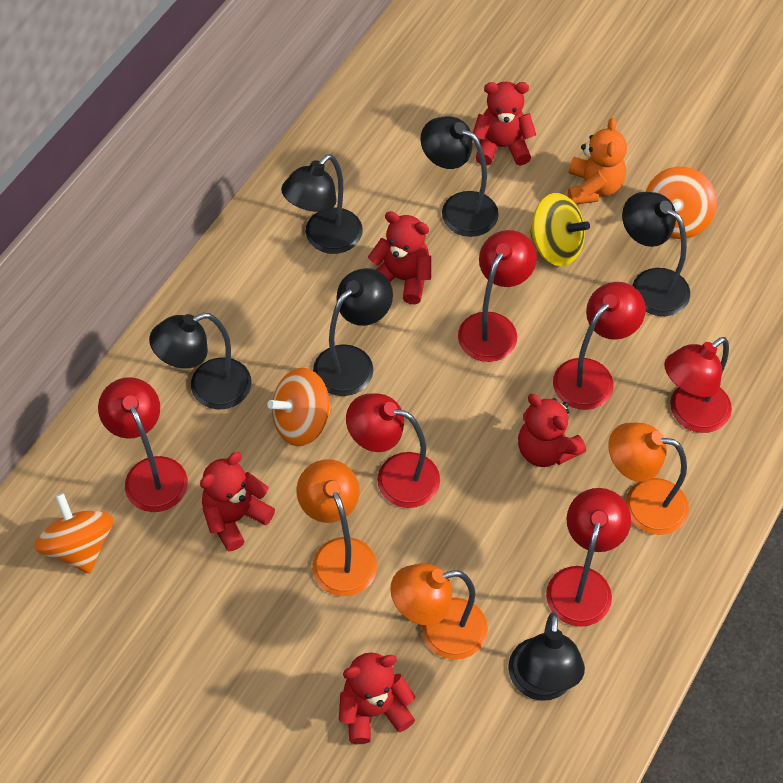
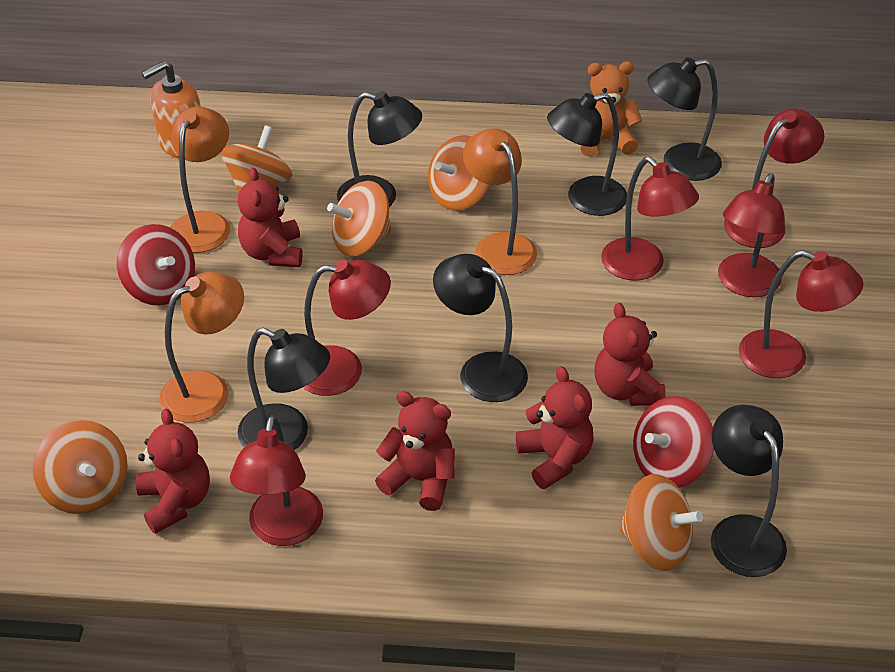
orange soap dispenser: 0 -> 1
orange spinning top: 3 -> 5
red spinning top: 0 -> 2
yellow spinning top: 1 -> 0

